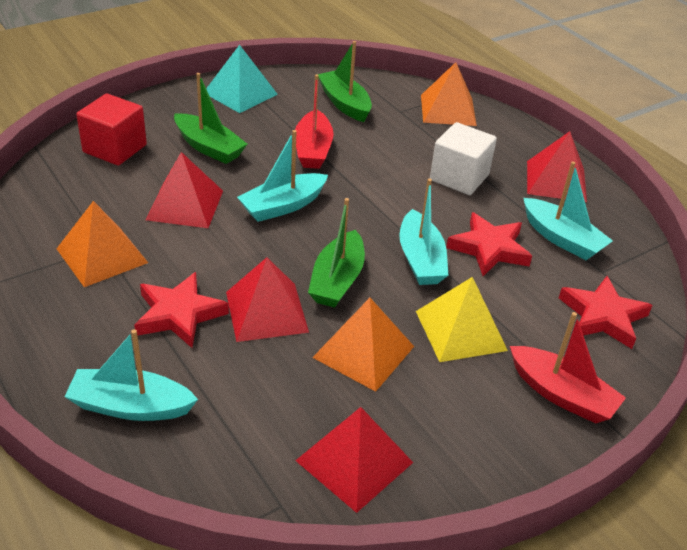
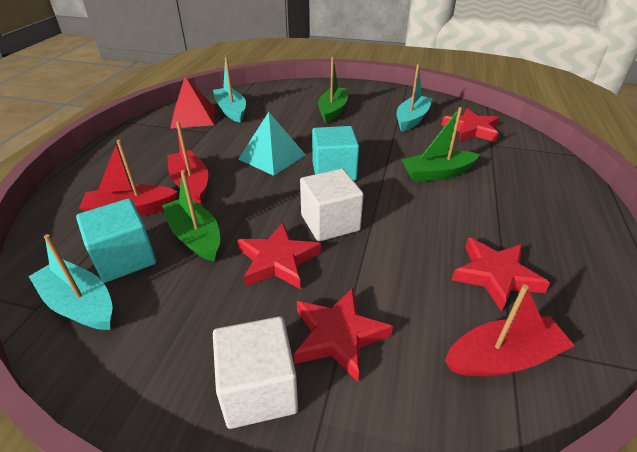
orange pyramid: 3 -> 0
red boat: 2 -> 3
red cube: 1 -> 0
red pyramid: 4 -> 1
red star: 3 -> 4
turquoise boat: 4 -> 3
turquoise cube: 0 -> 2
white cube: 1 -> 2
yellow pyramid: 1 -> 0

